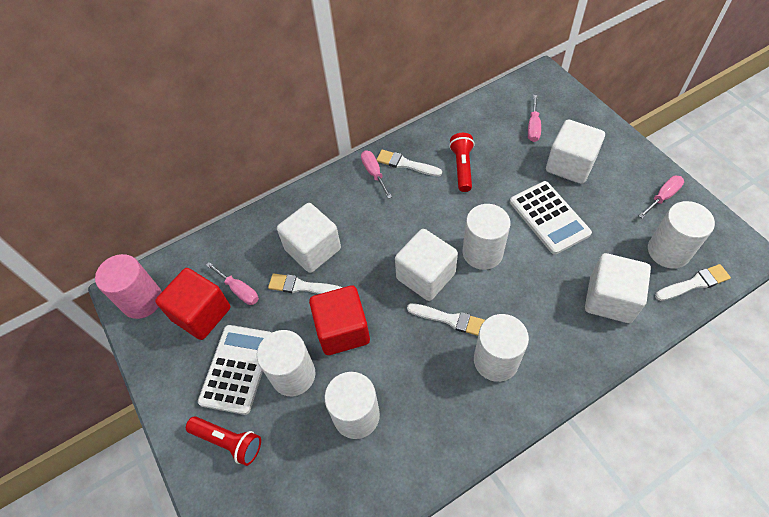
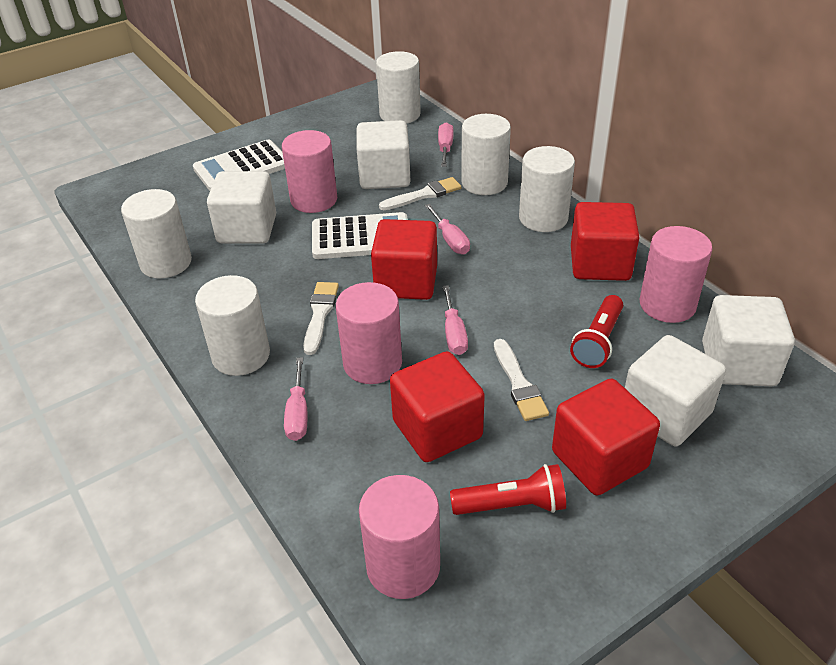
pink cylinder: 1 -> 4
red cube: 2 -> 4
white brush: 4 -> 3

